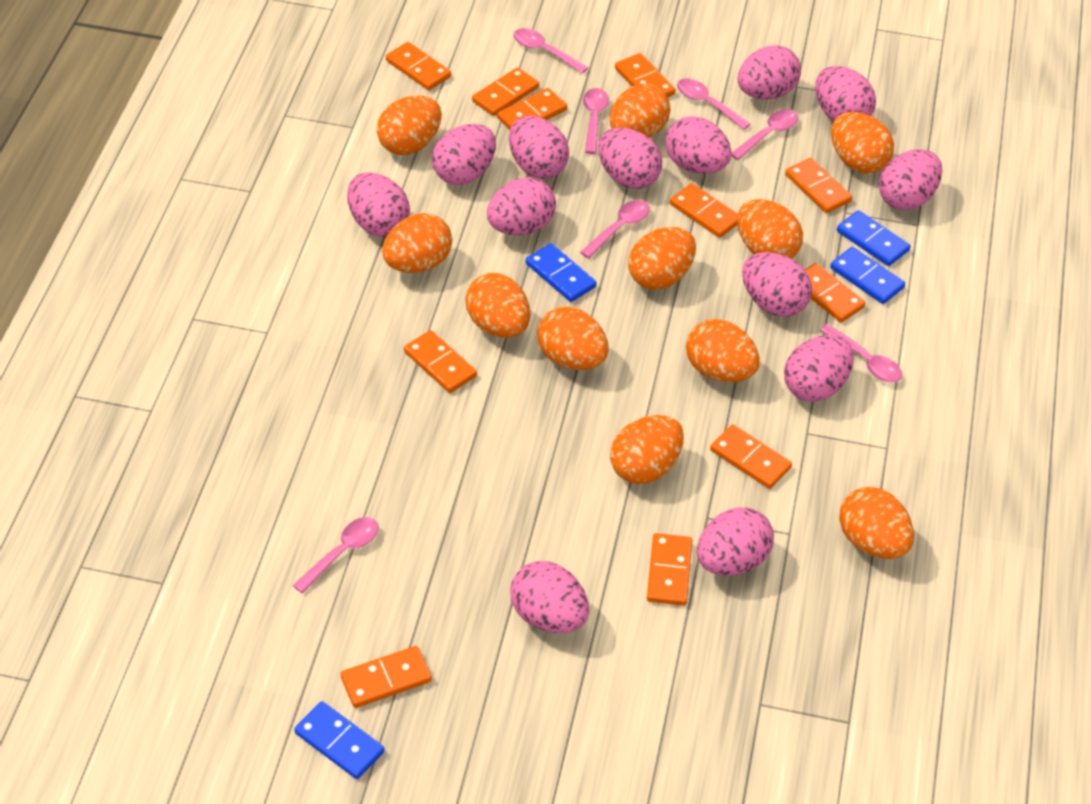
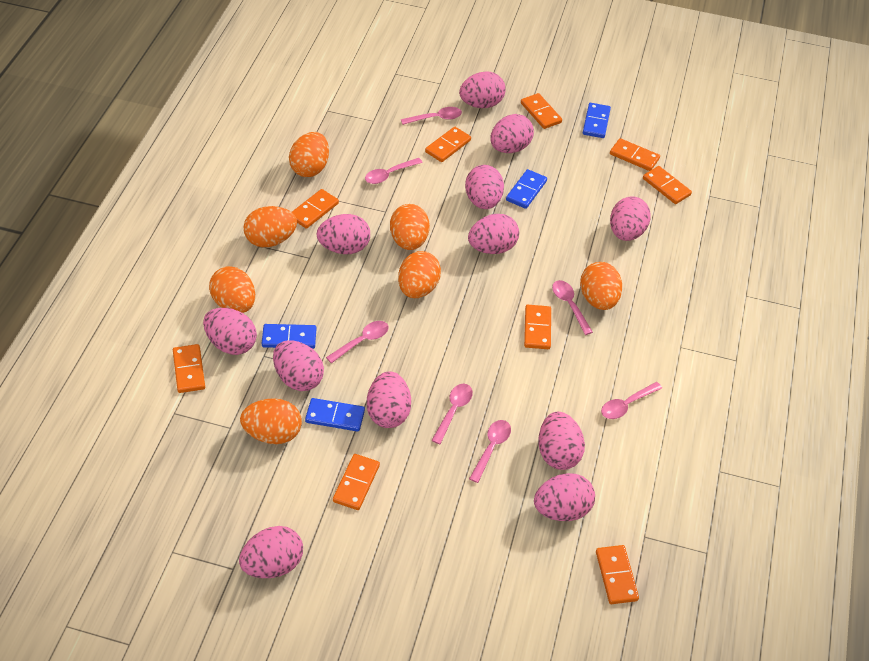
orange domino: 11 -> 9
orange egg: 11 -> 7
pink egg: 13 -> 12

